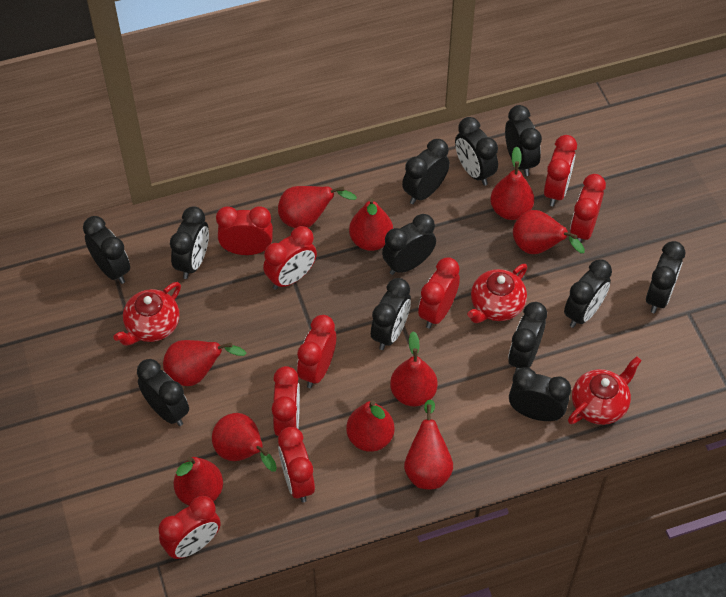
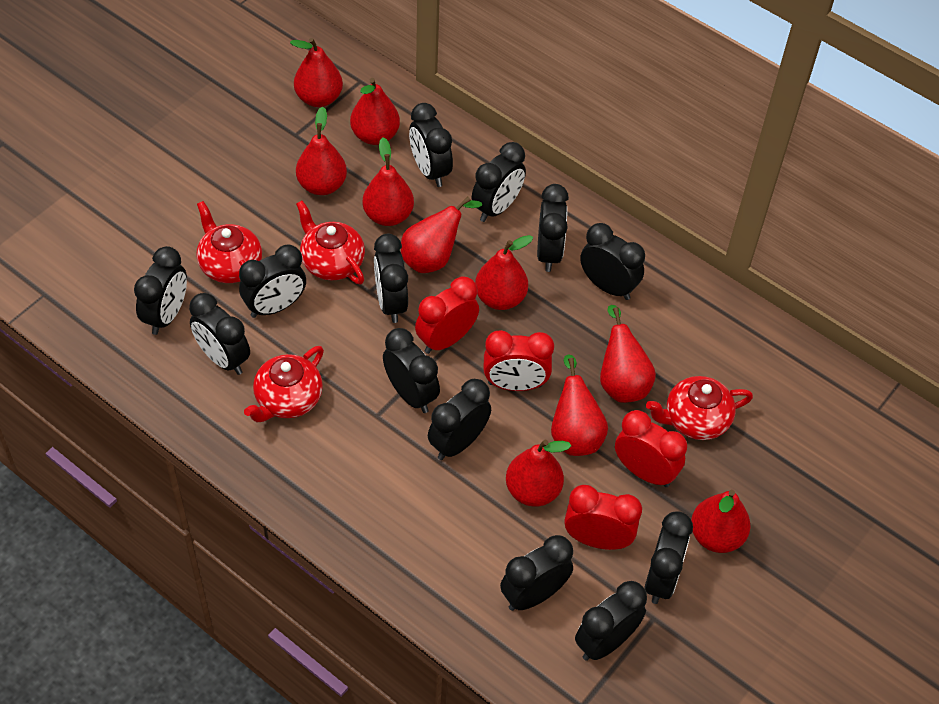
black clock: 12 -> 13
red clock: 9 -> 4
red teapot: 3 -> 4

